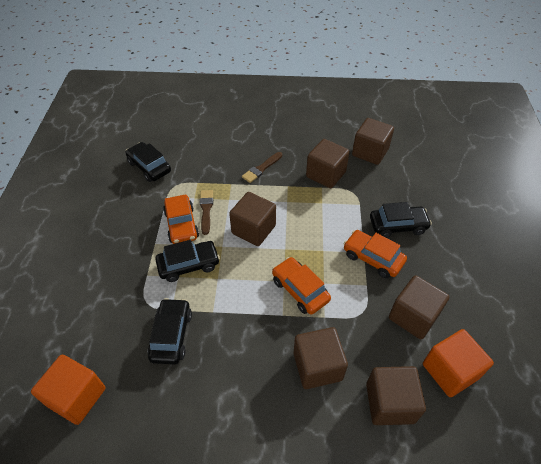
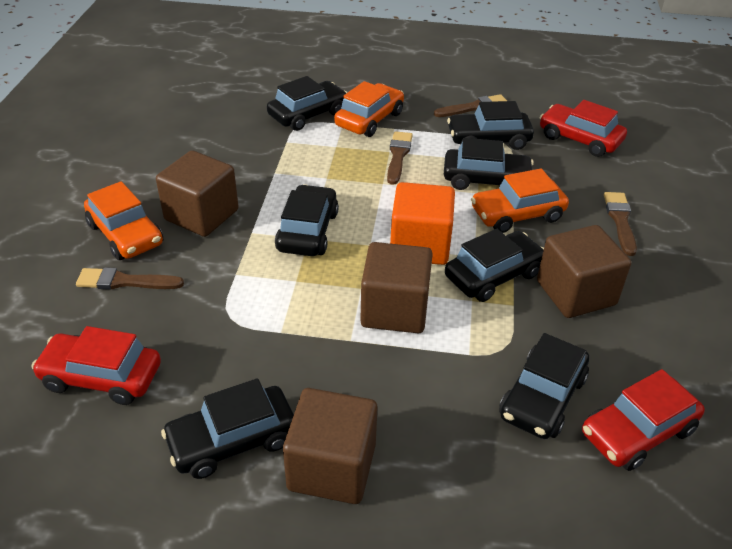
black car: 4 -> 7
brown brush: 2 -> 4
brown cube: 6 -> 4
orange cube: 2 -> 1
red car: 0 -> 3

